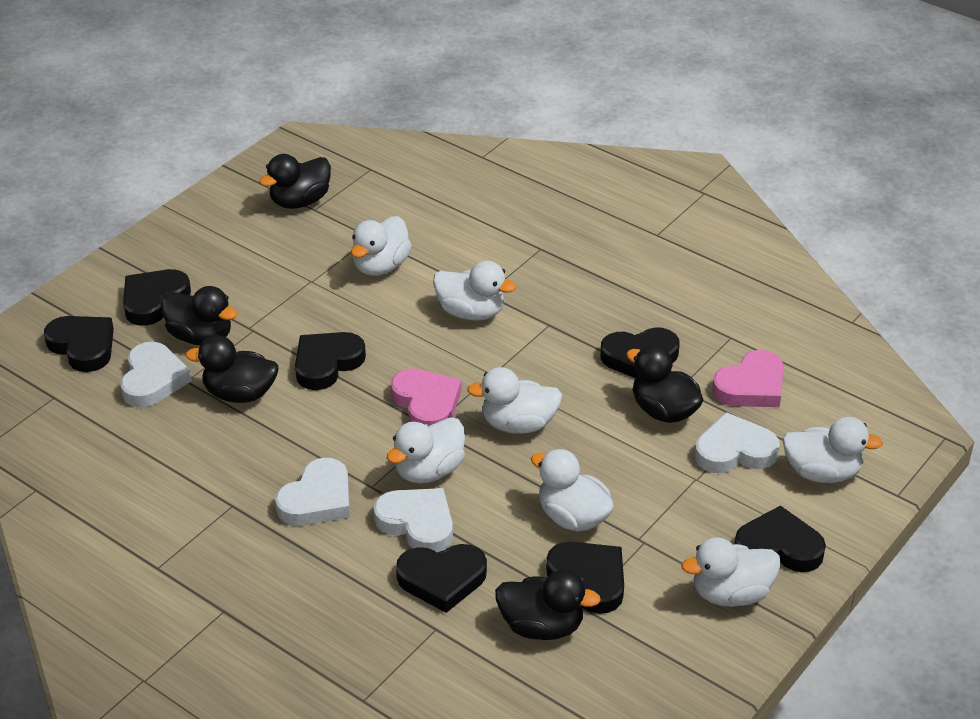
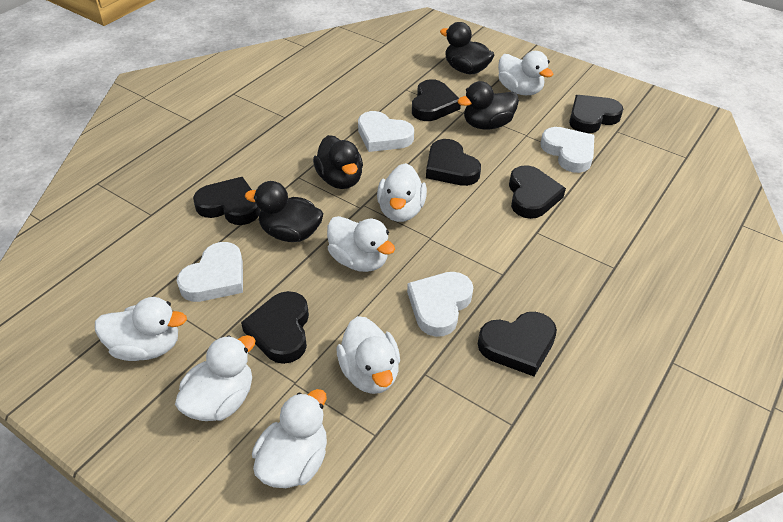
black duck: 5 -> 4
pink heart: 2 -> 0

